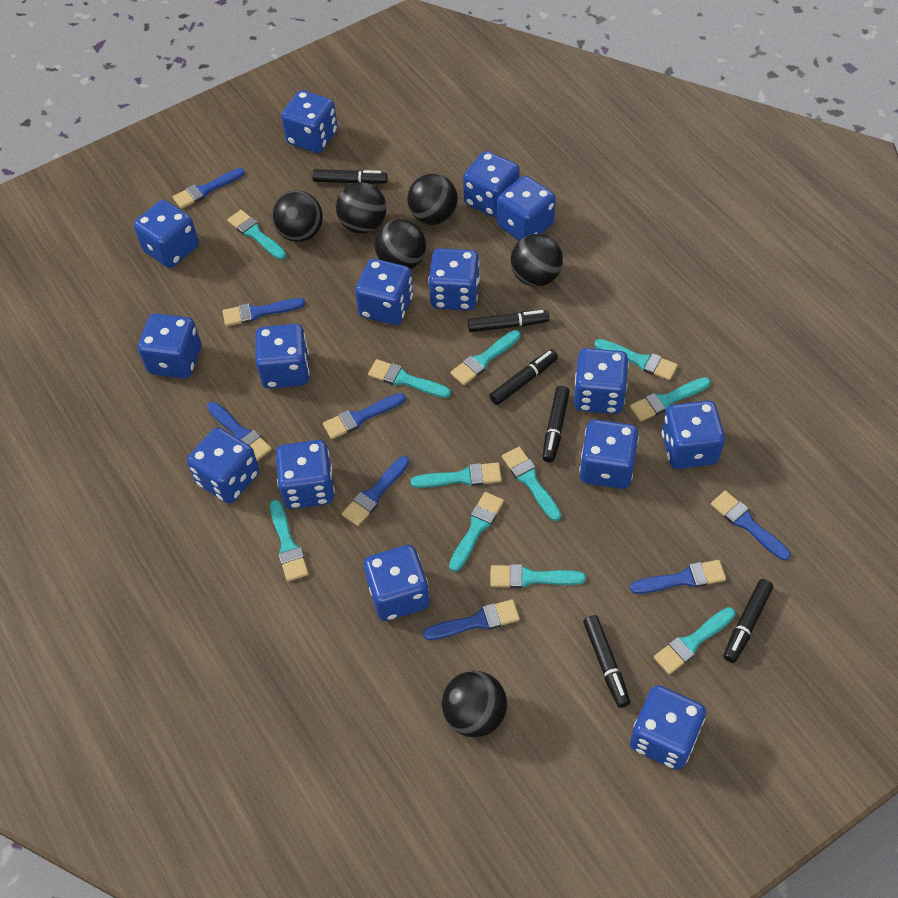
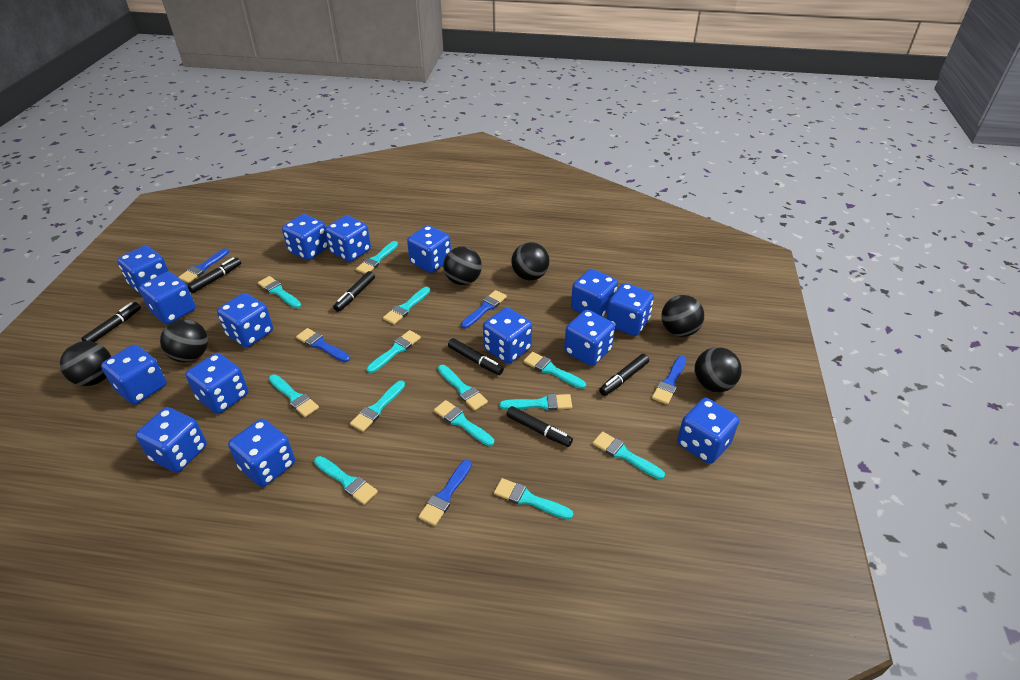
blue brush: 8 -> 5
turquoise brush: 11 -> 13

